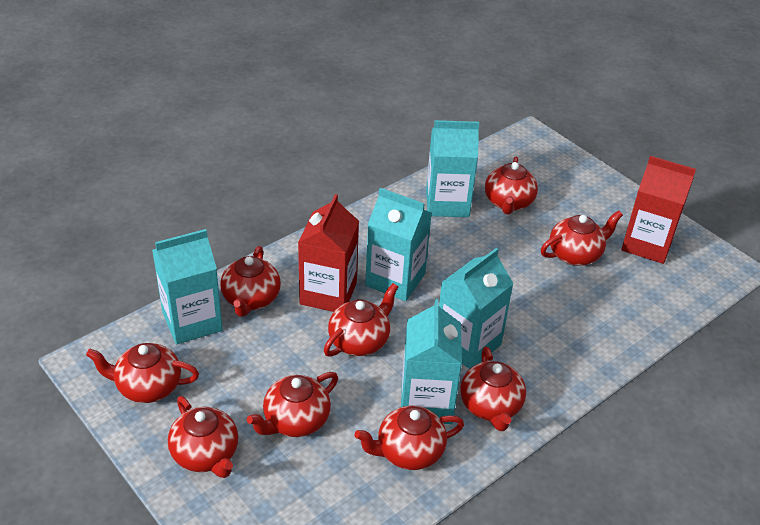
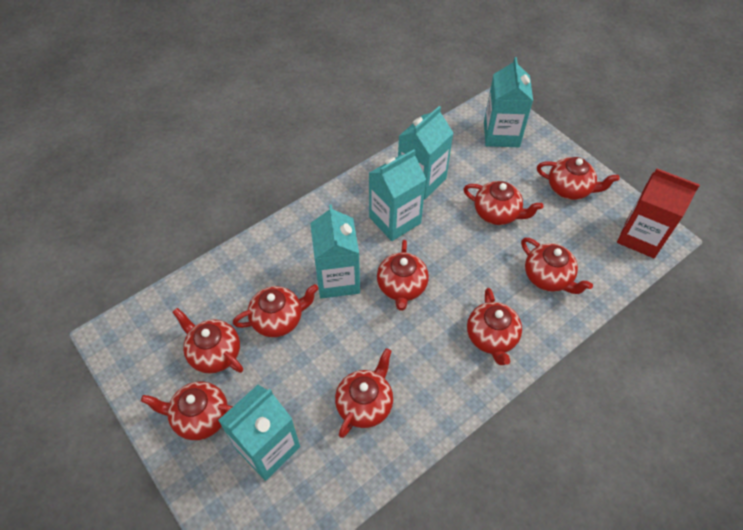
red carton: 2 -> 1

